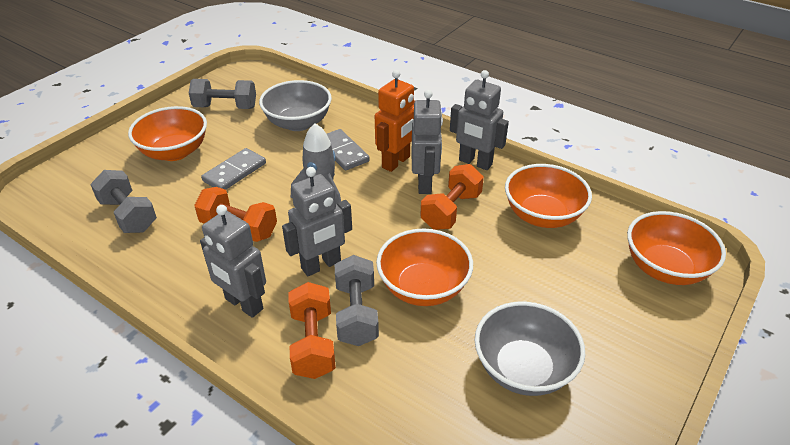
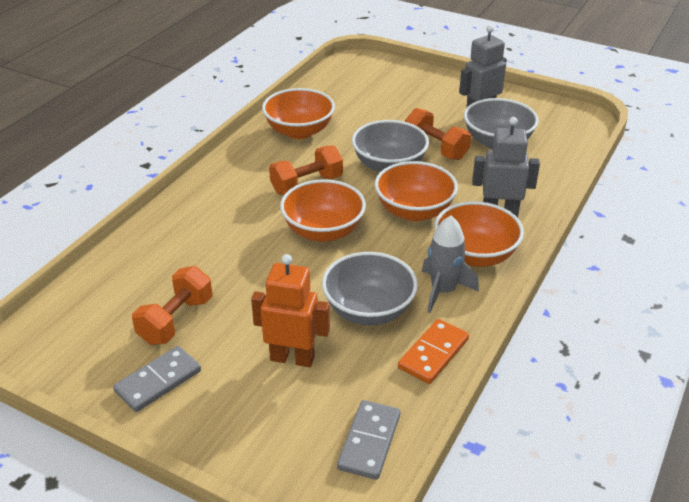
grey bowl: 2 -> 3
grey dumbbell: 3 -> 0
grey robot: 4 -> 2
orange domino: 0 -> 1

